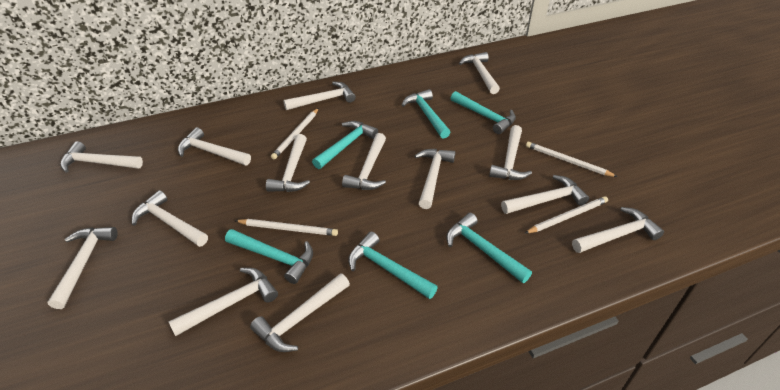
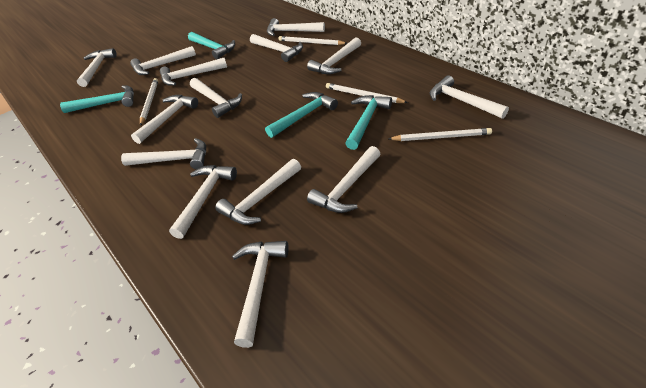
turquoise hammer: 6 -> 4

